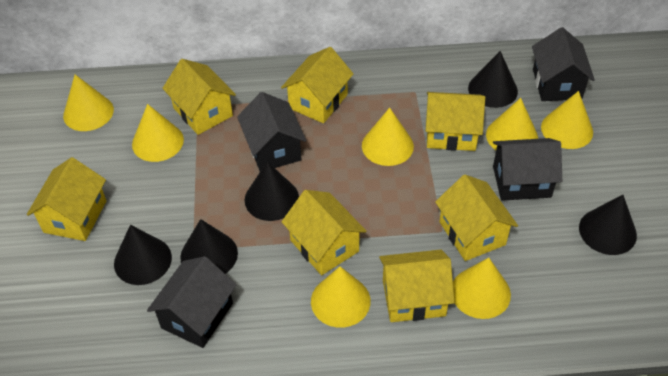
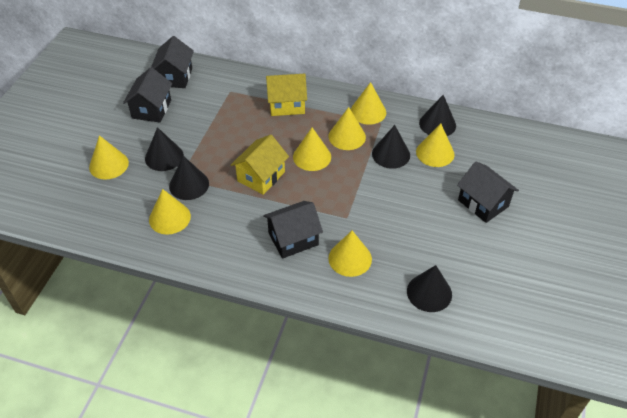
yellow house: 7 -> 2

